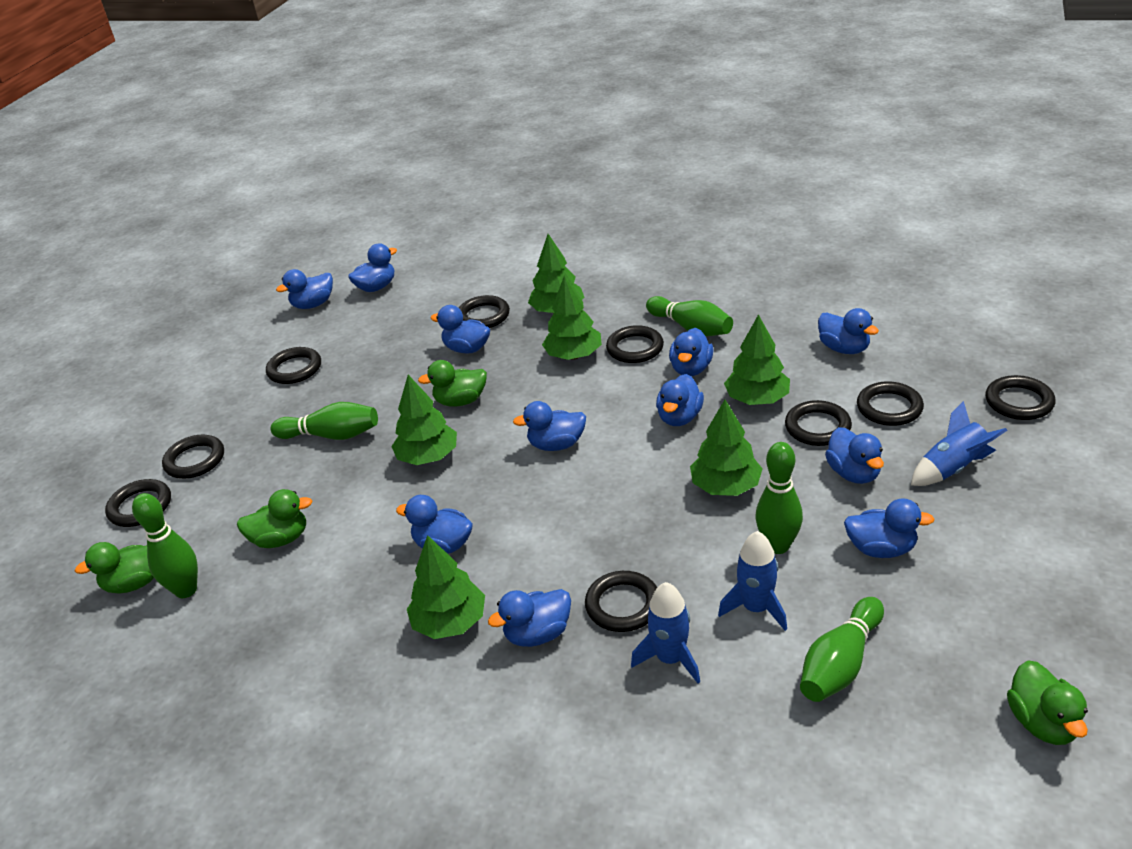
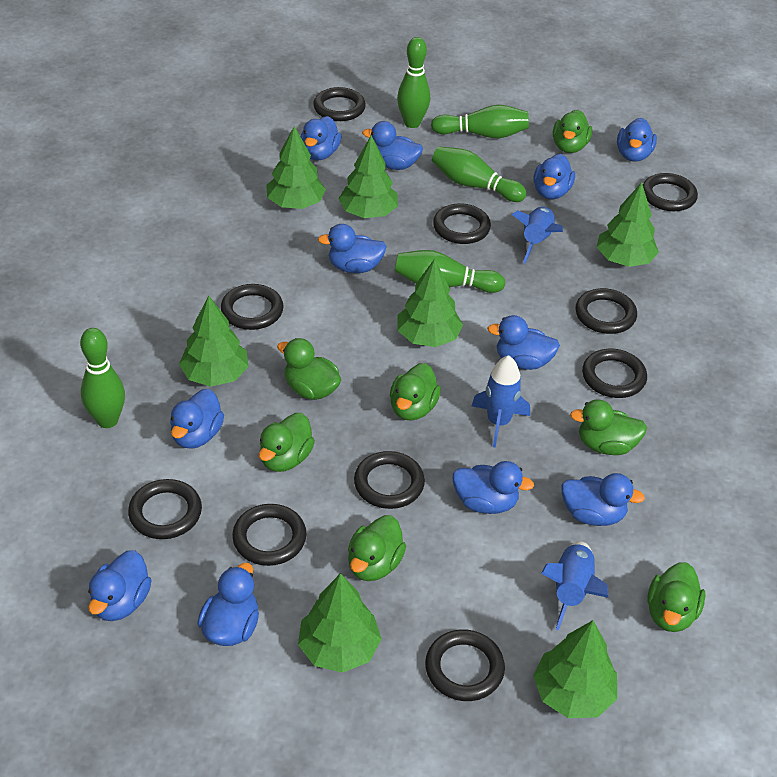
black ring: 9 -> 10
green duck: 4 -> 7
green tree: 6 -> 7

